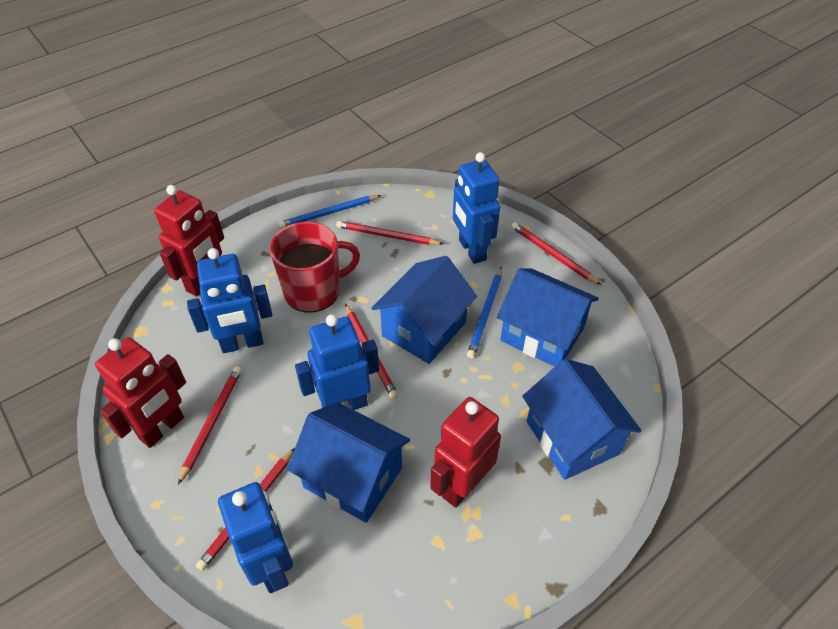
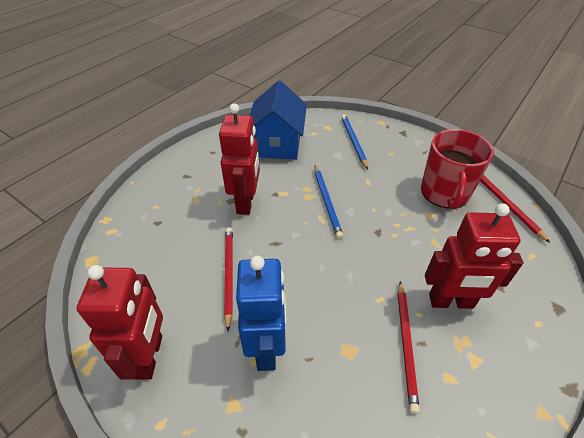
blue house: 4 -> 1
blue robot: 4 -> 1
red pencil: 5 -> 3

